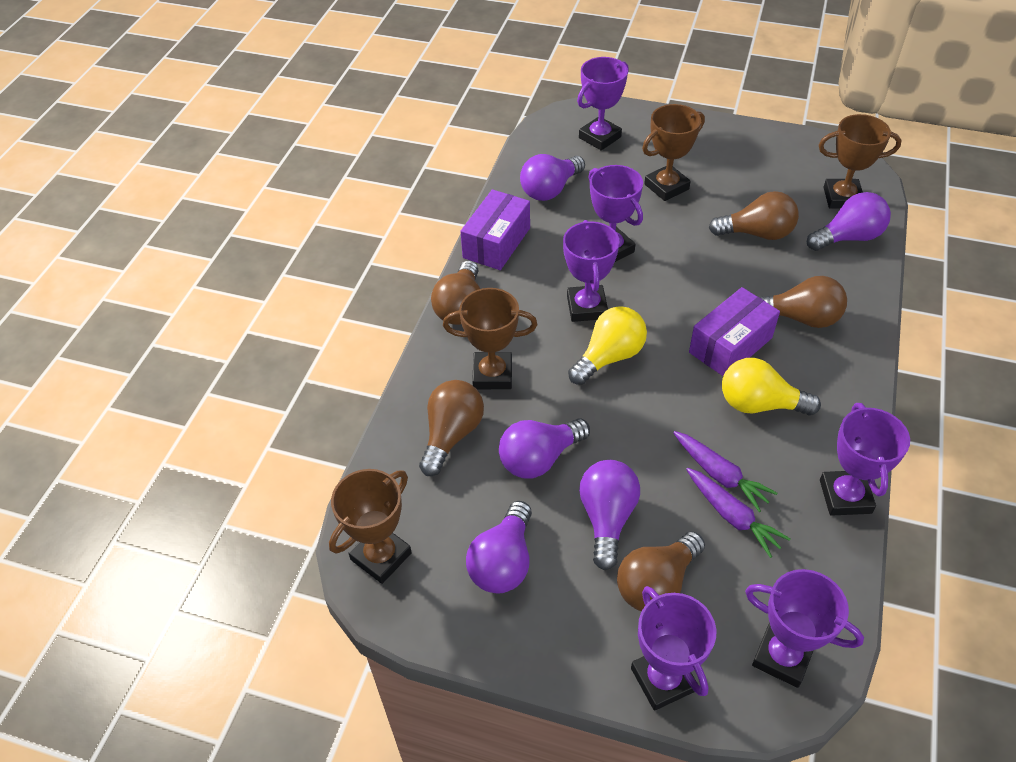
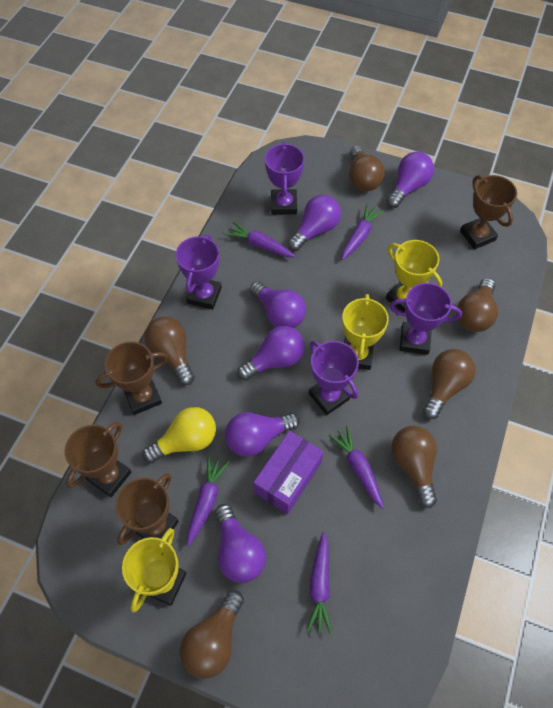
brown light bulb: 5 -> 6
purple box: 2 -> 1
purple carrot: 2 -> 5
purple light bulb: 5 -> 6
purple trophy: 6 -> 4
yellow light bulb: 2 -> 1
yellow trophy: 0 -> 3

